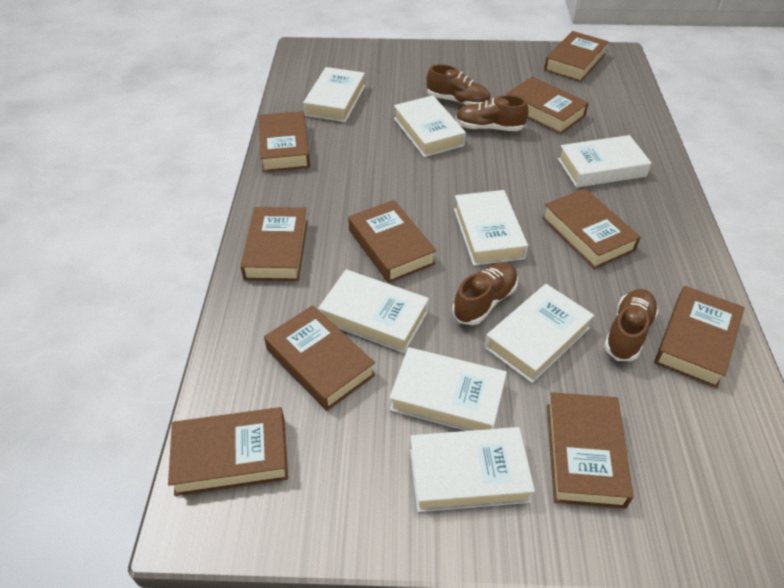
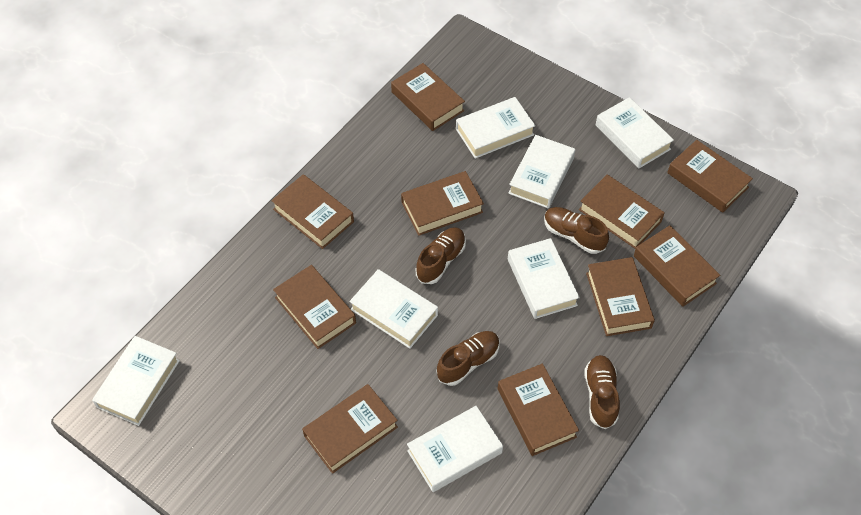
white book: 8 -> 7

